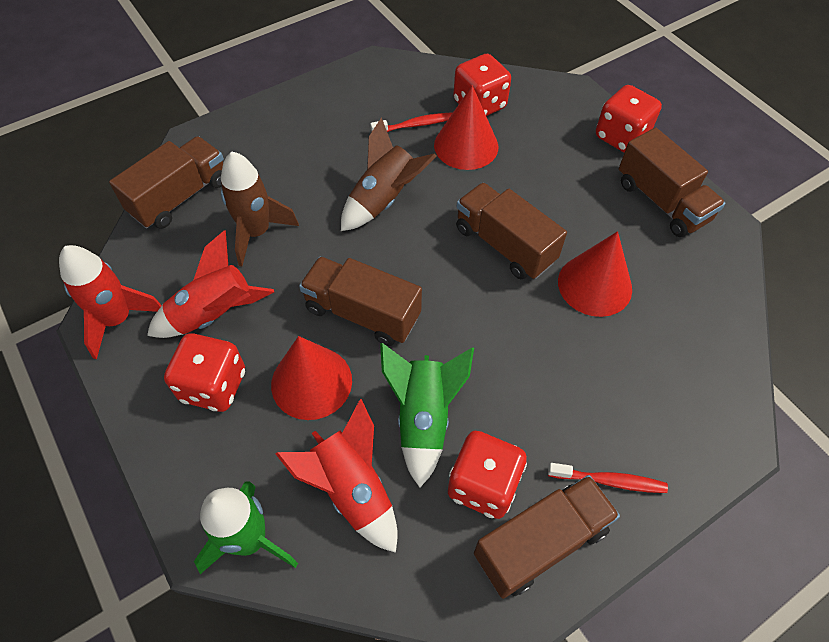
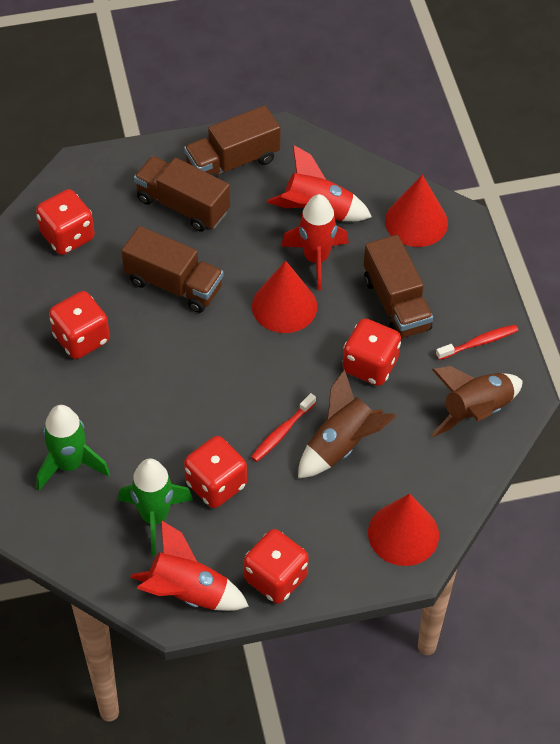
brown truck: 5 -> 4
red dice: 4 -> 5

